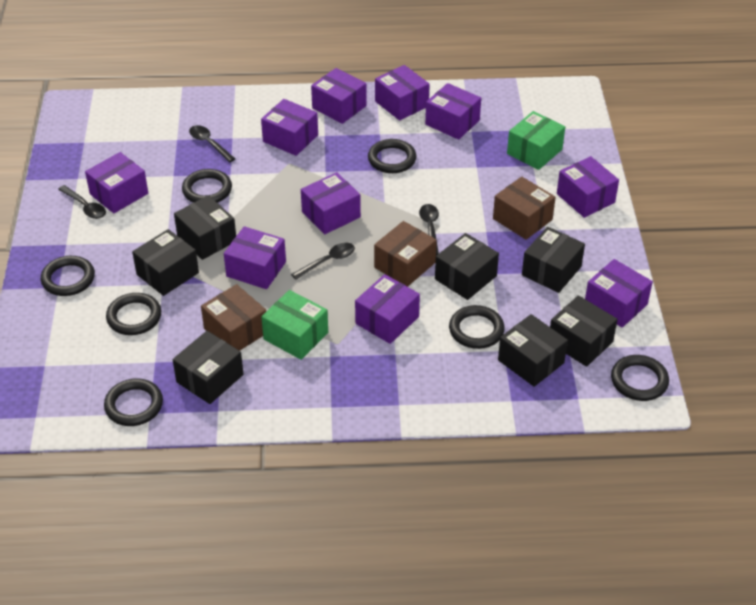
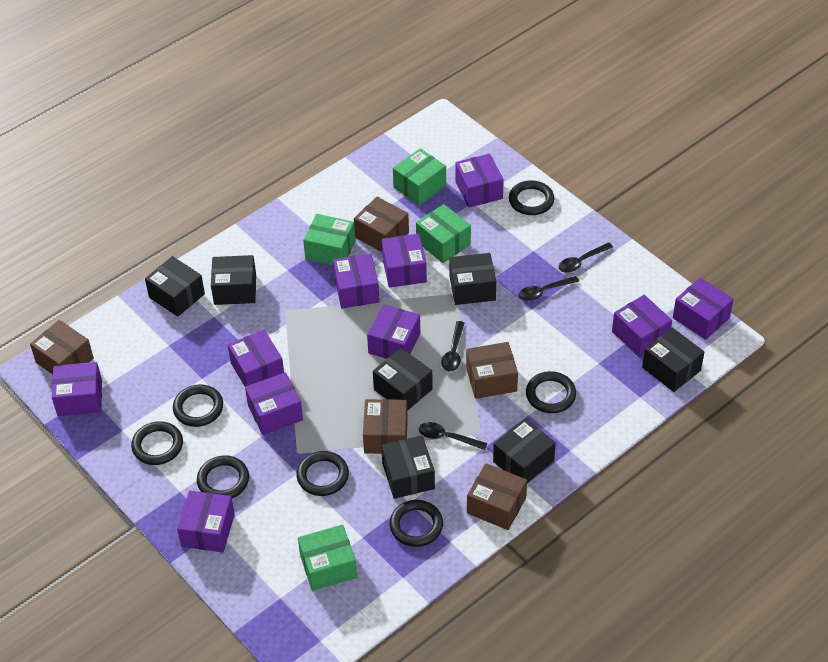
brown box: 3 -> 5
green box: 2 -> 4

